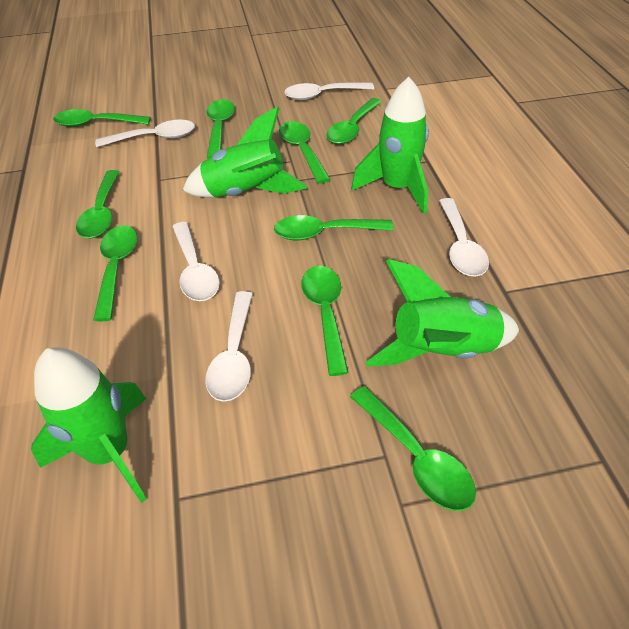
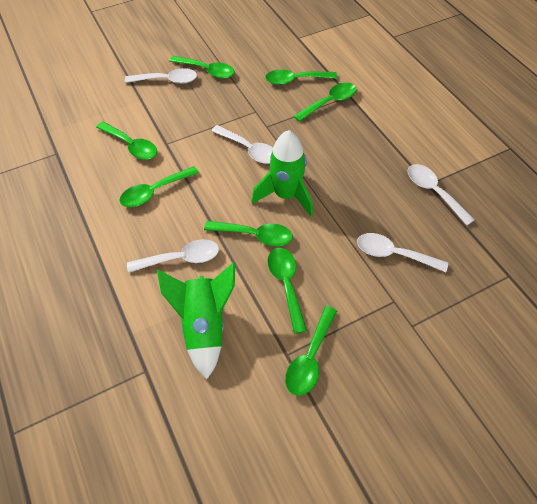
green rocket: 4 -> 2
green spoon: 9 -> 8

